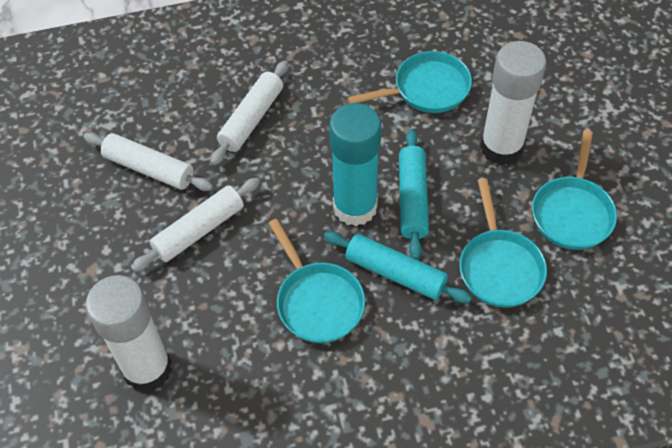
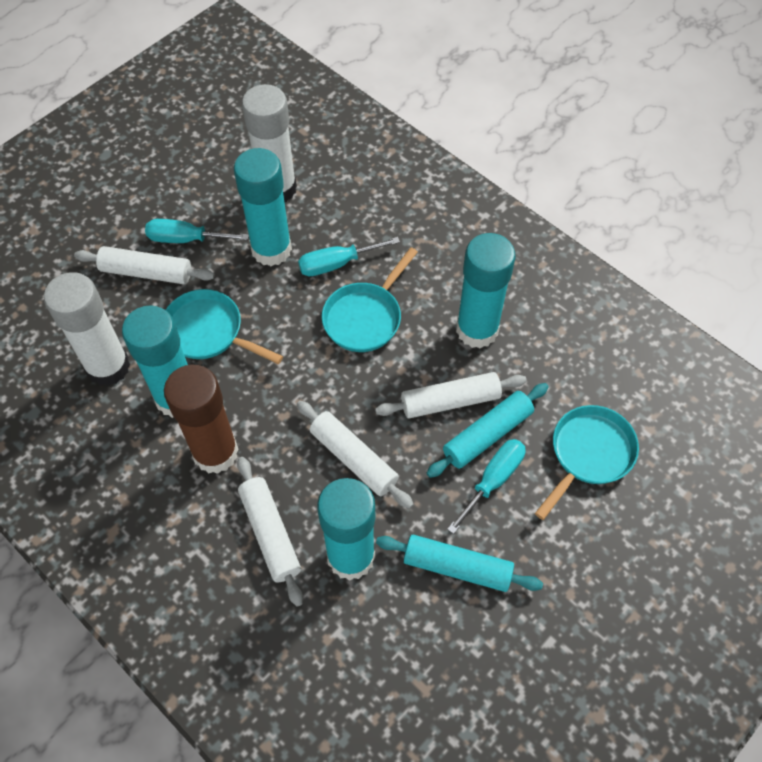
brown glue stick: 0 -> 1
turquoise glue stick: 1 -> 4
turquoise pan: 4 -> 3
turquoise screwdriver: 0 -> 3
white rolling pin: 3 -> 4

